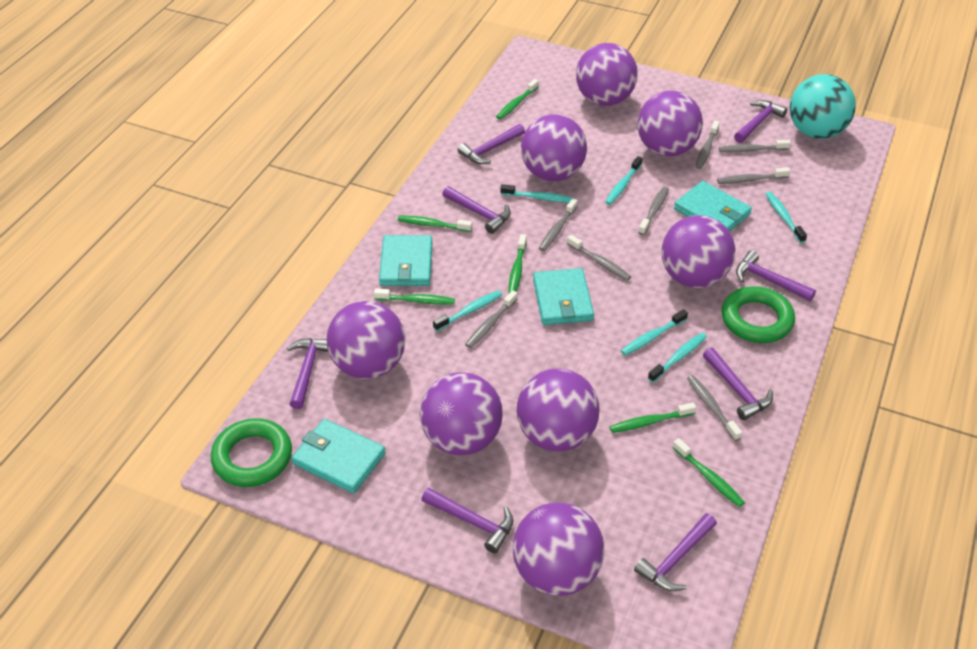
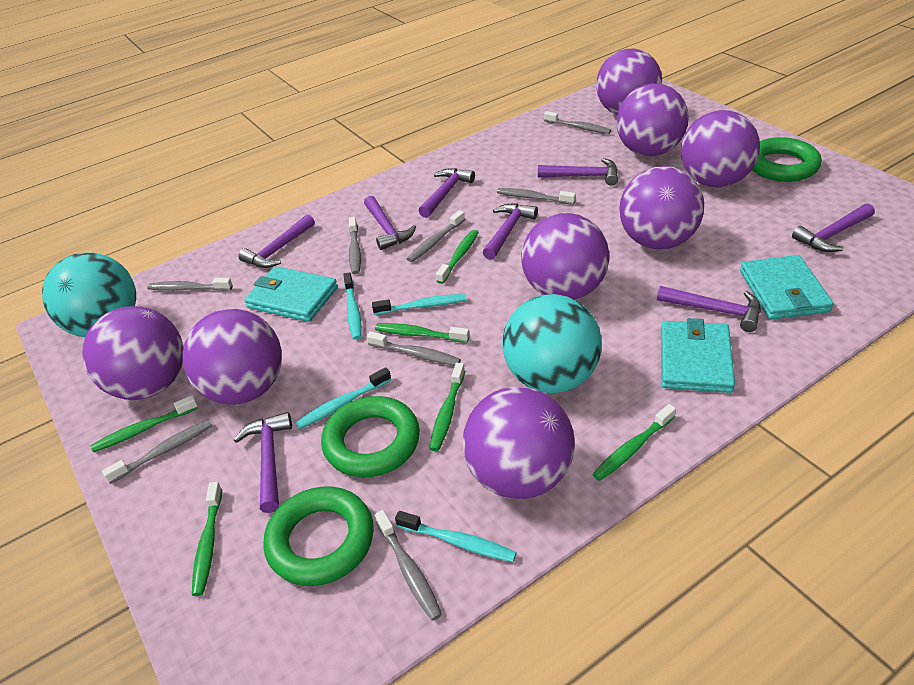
green ring: 2 -> 3
turquoise ball: 1 -> 2
turquoise toothbrush: 6 -> 4
turquoise wallet: 4 -> 3

